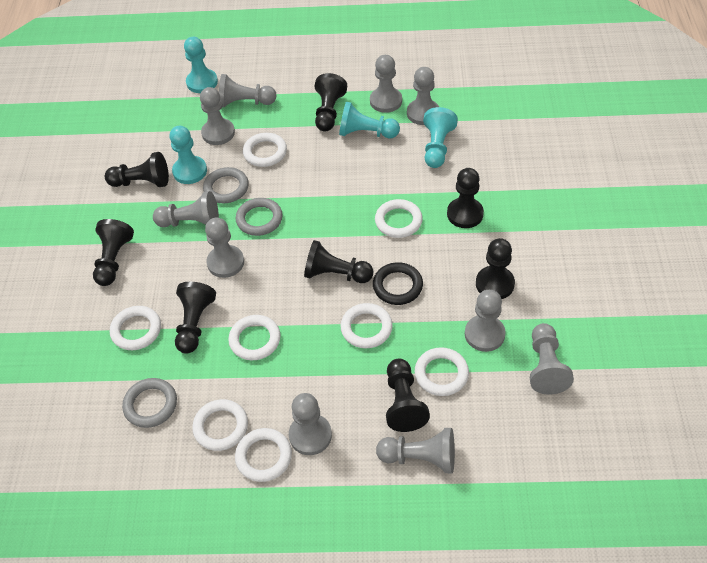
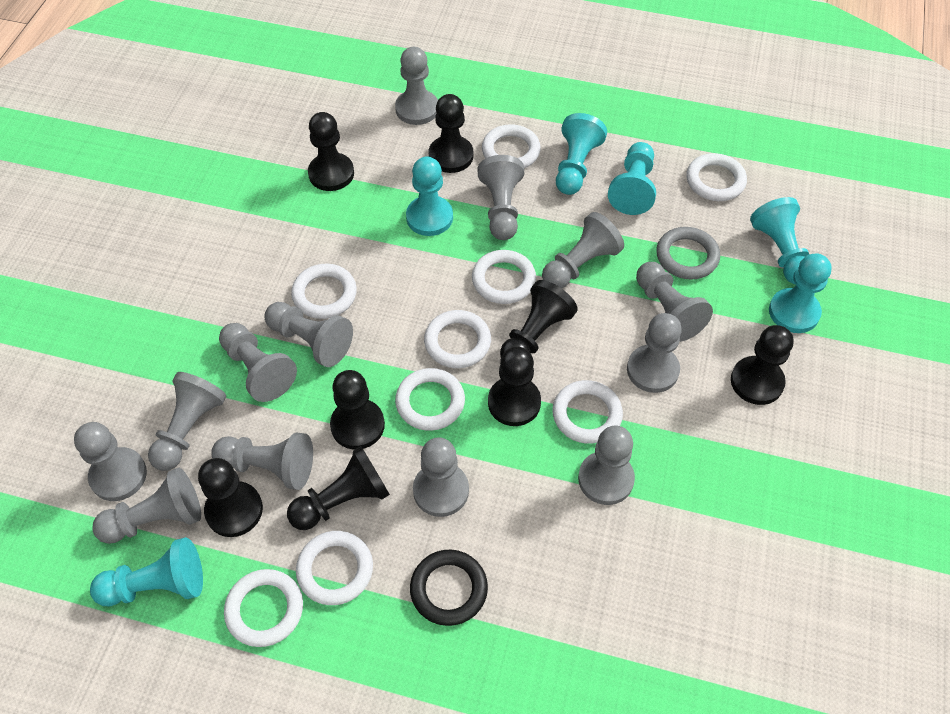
grey pawn: 10 -> 13
grey ring: 3 -> 1
turquoise pawn: 4 -> 6
white ring: 8 -> 9

